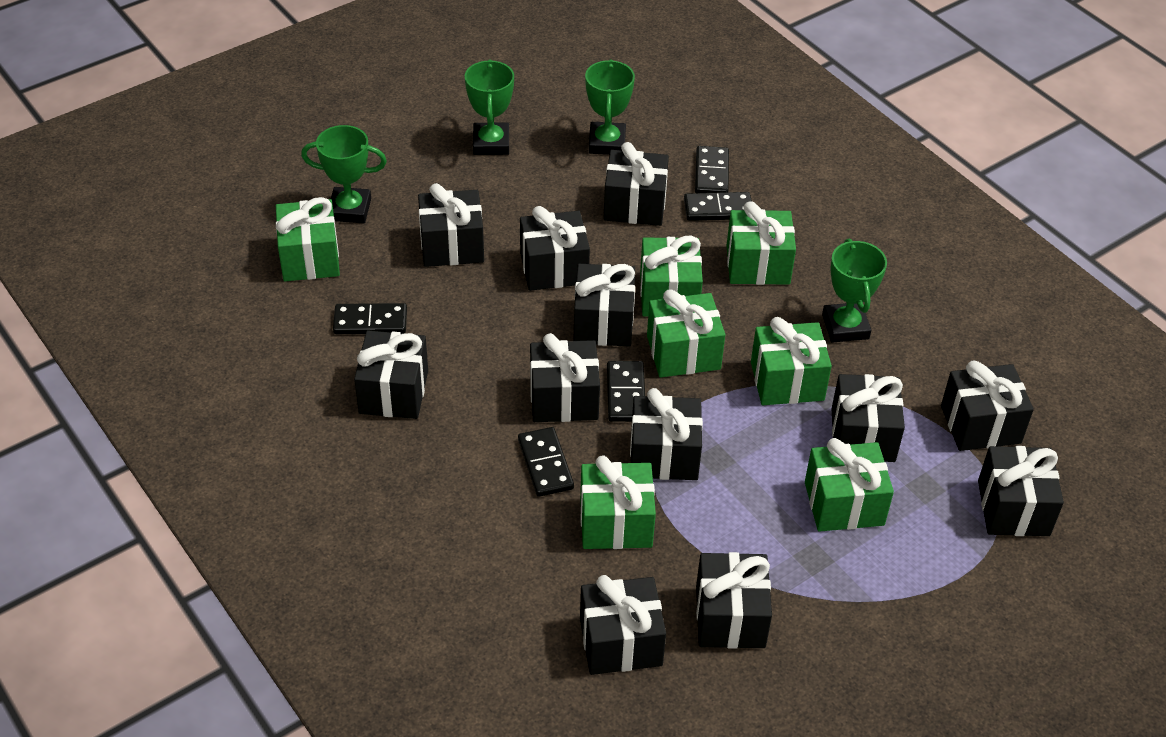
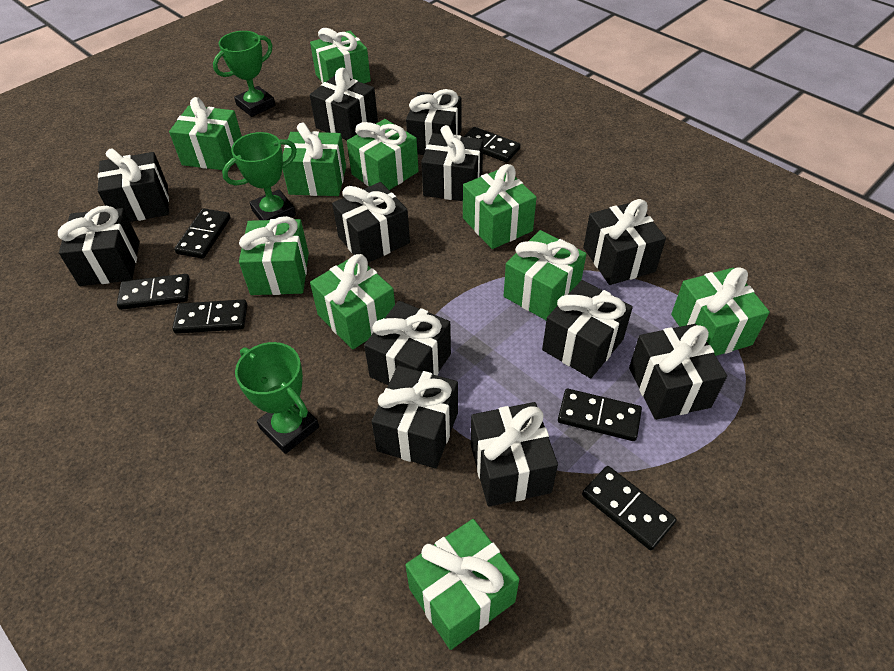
black domino: 5 -> 6
green gift: 7 -> 10
green trophy: 4 -> 3

